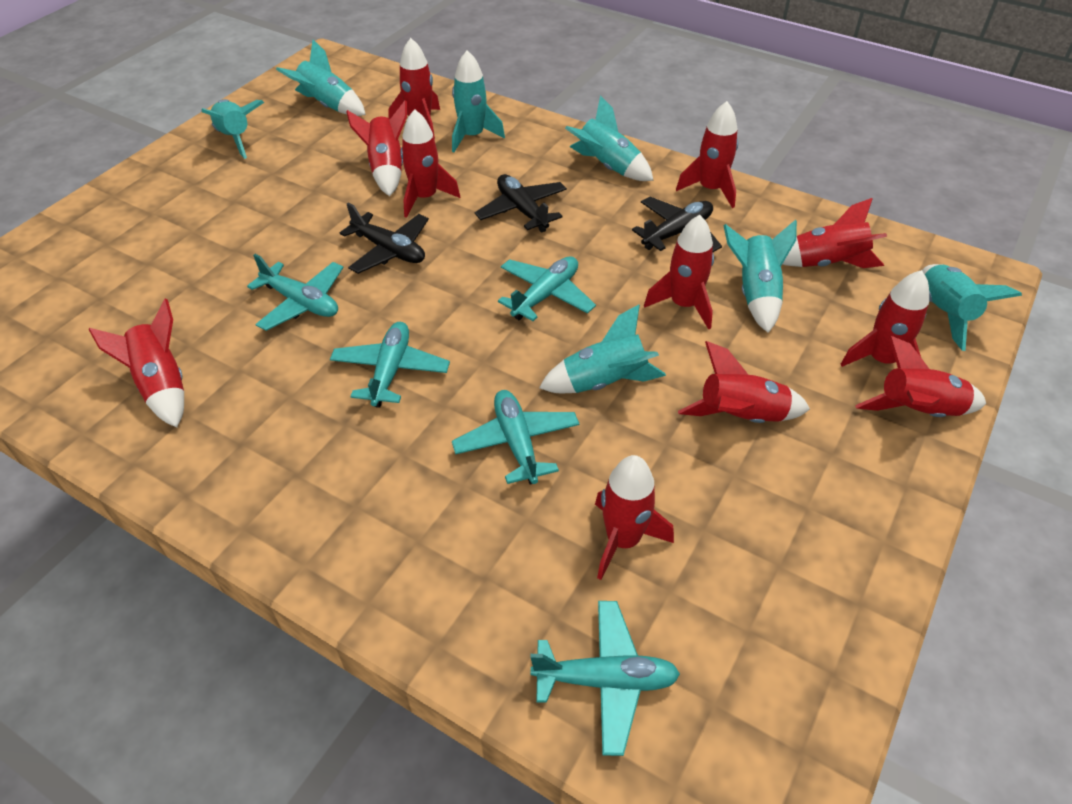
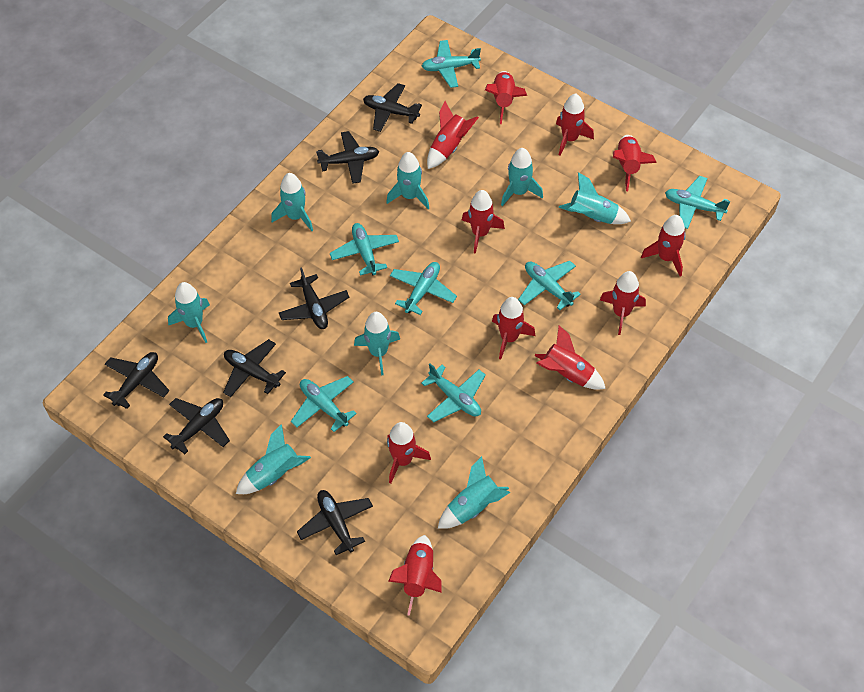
black plane: 3 -> 7
turquoise plane: 5 -> 7
turquoise rocket: 7 -> 8

